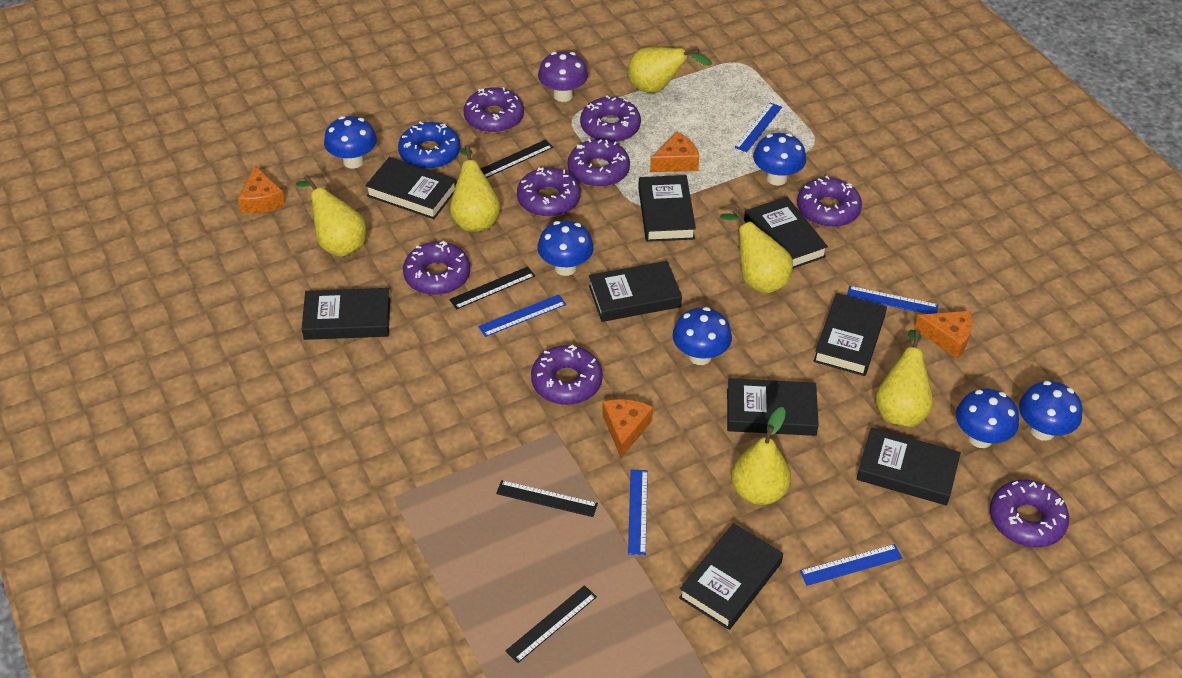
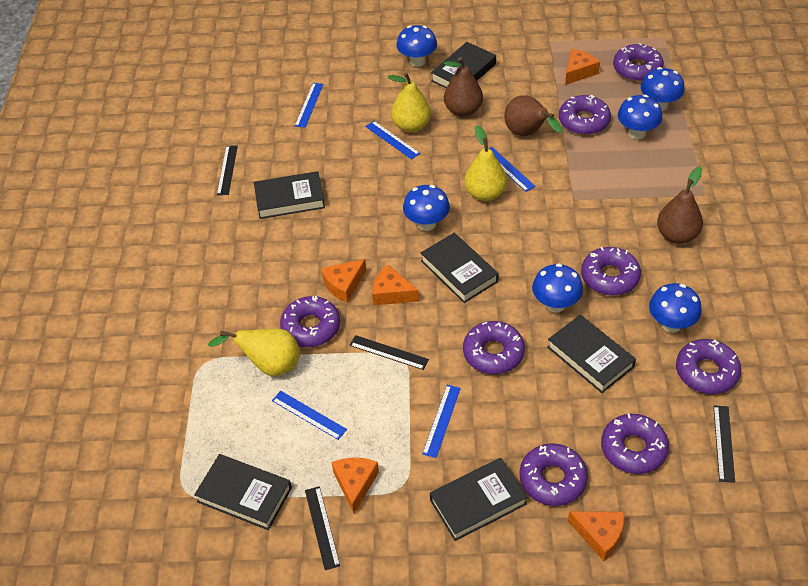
black book: 9 -> 6
blue donut: 1 -> 0
brown pear: 0 -> 3
orange cheese: 4 -> 5
purple mushroom: 1 -> 0
yellow pear: 6 -> 3

